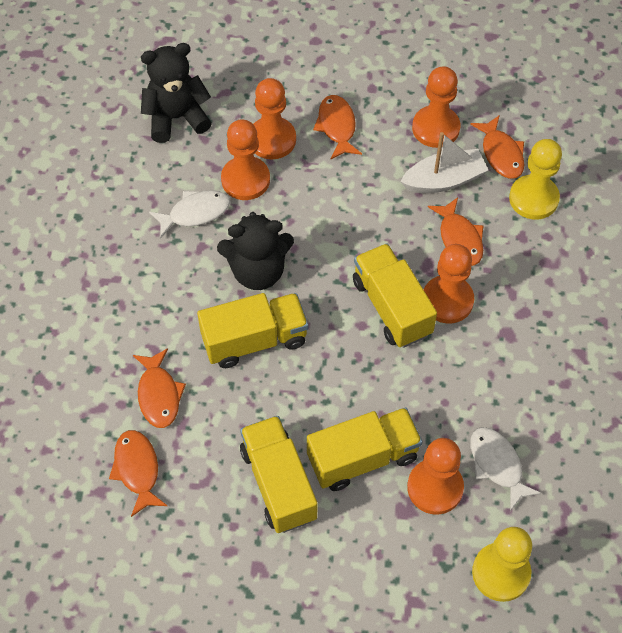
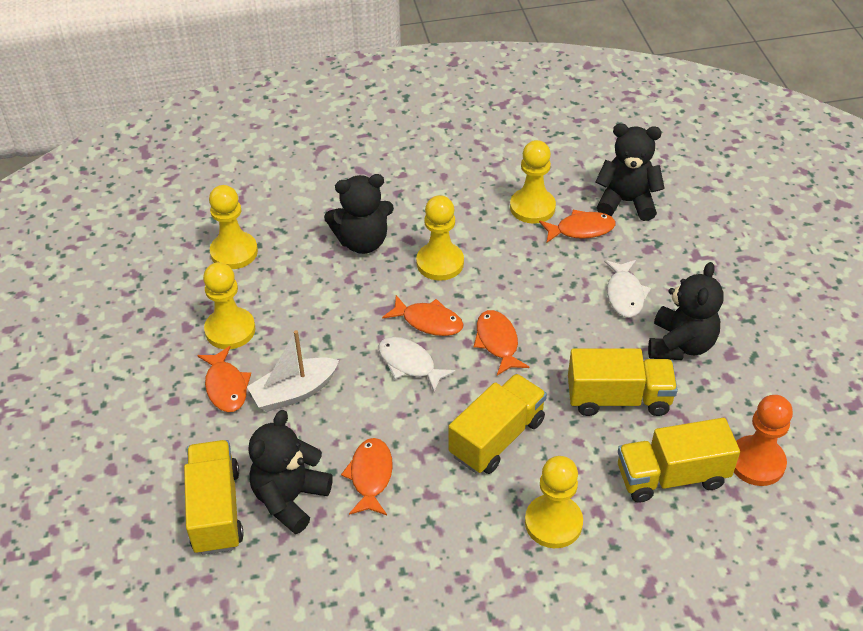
black teddy bear: 2 -> 4
orange pawn: 5 -> 1
yellow pawn: 2 -> 5

